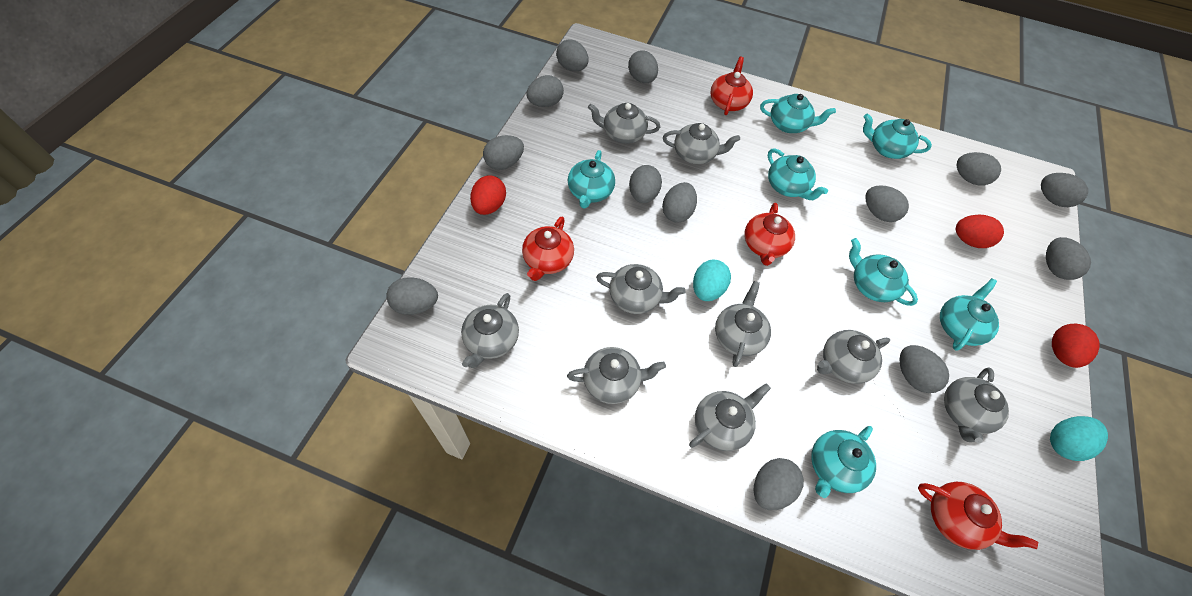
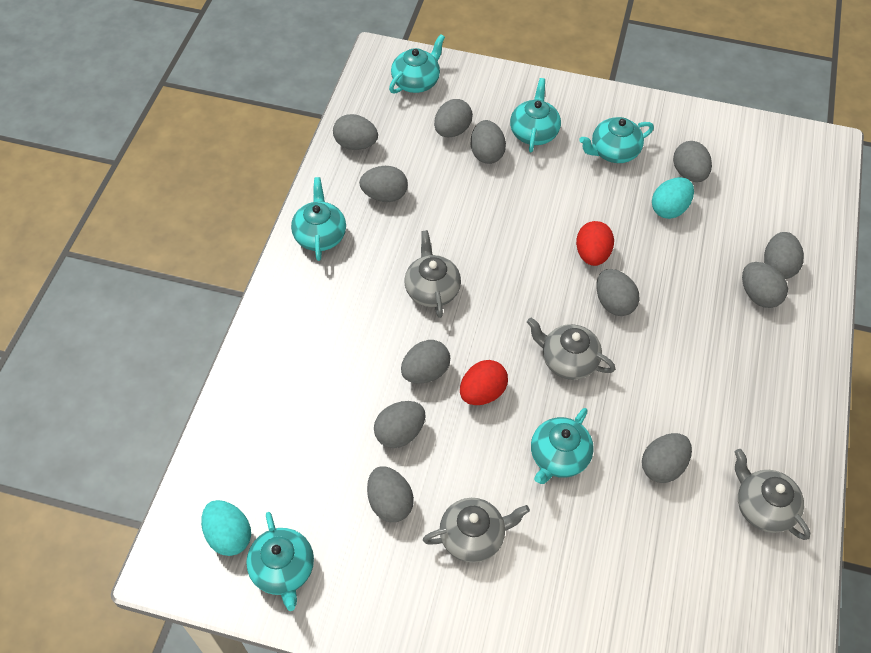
grey egg: 13 -> 12
grey teapot: 9 -> 4
red egg: 3 -> 2
red teapot: 4 -> 0
turquoise teapot: 7 -> 6

